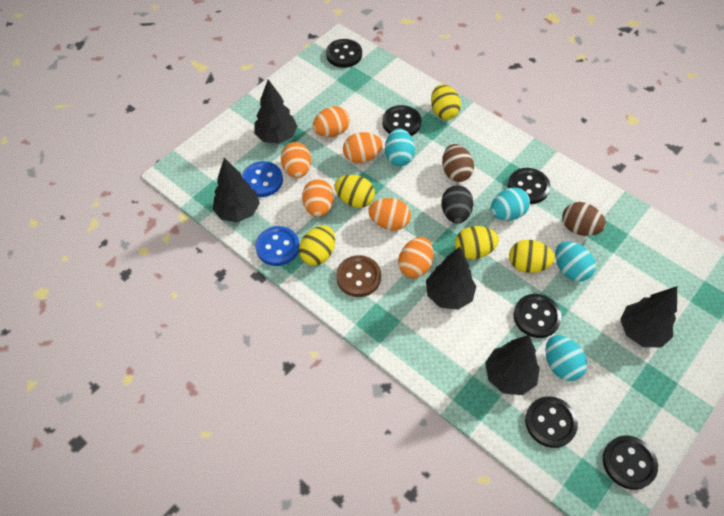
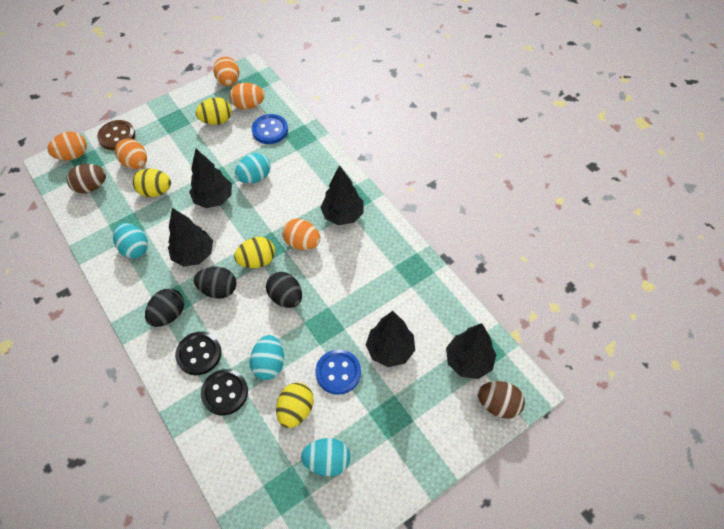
black button: 6 -> 2
black egg: 1 -> 3
orange egg: 6 -> 5
yellow egg: 5 -> 4

